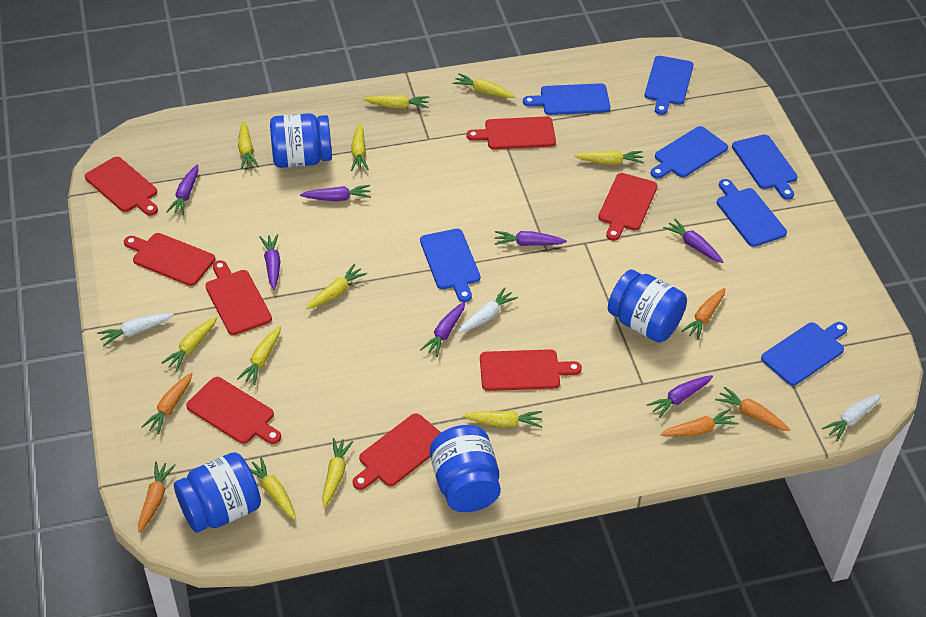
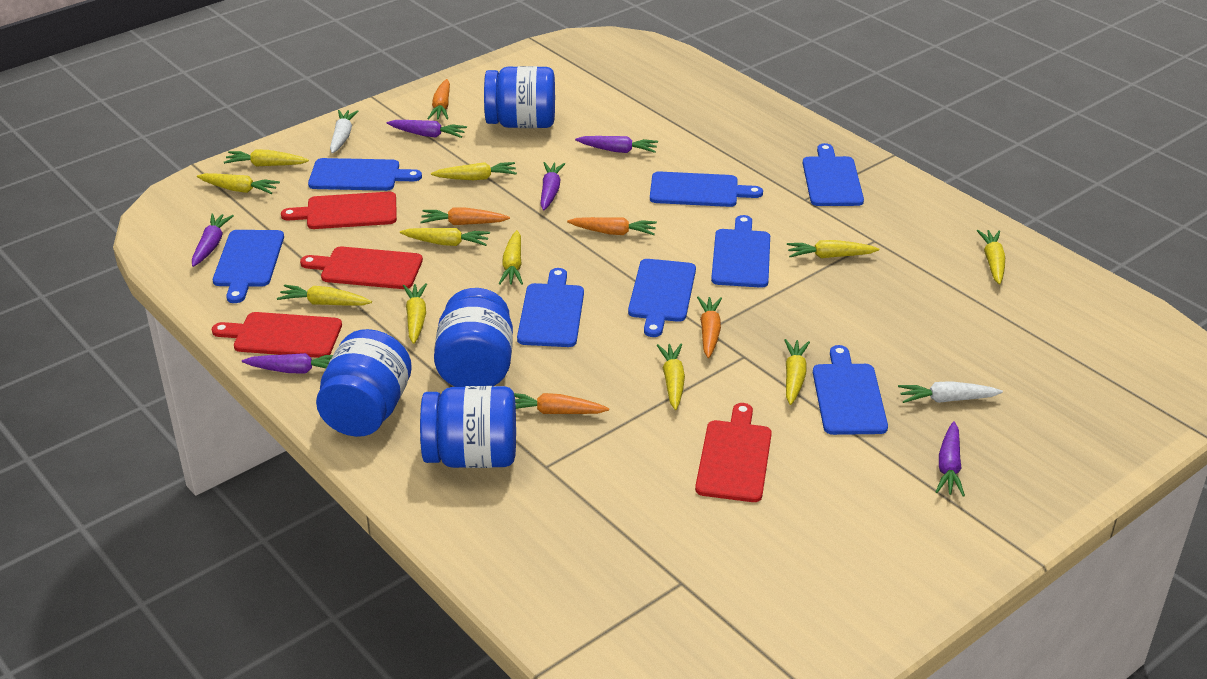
blue cutting board: 7 -> 8
purple carrot: 7 -> 6
red cutting board: 8 -> 4
white carrot: 3 -> 2

